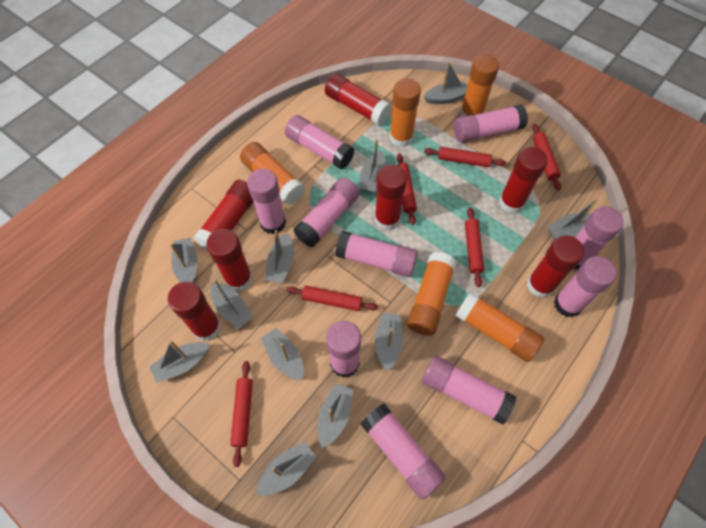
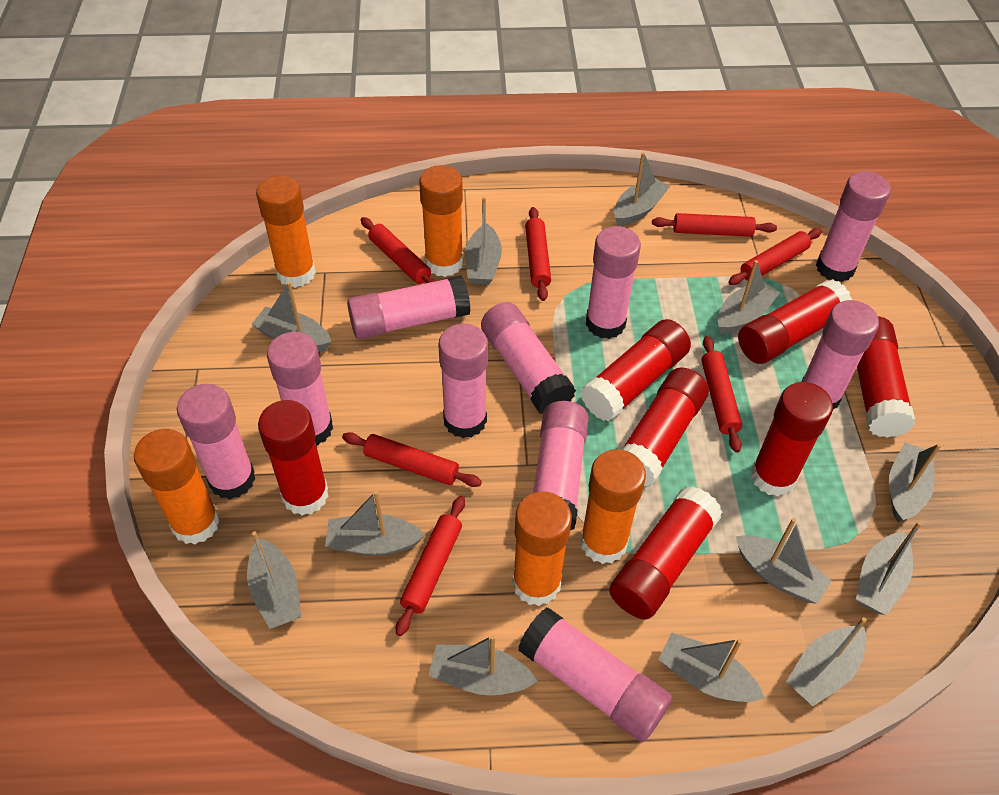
grey boat: 11 -> 12
red rolling pin: 6 -> 7

